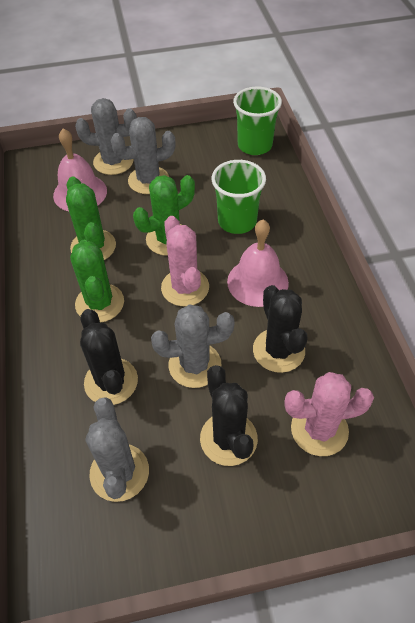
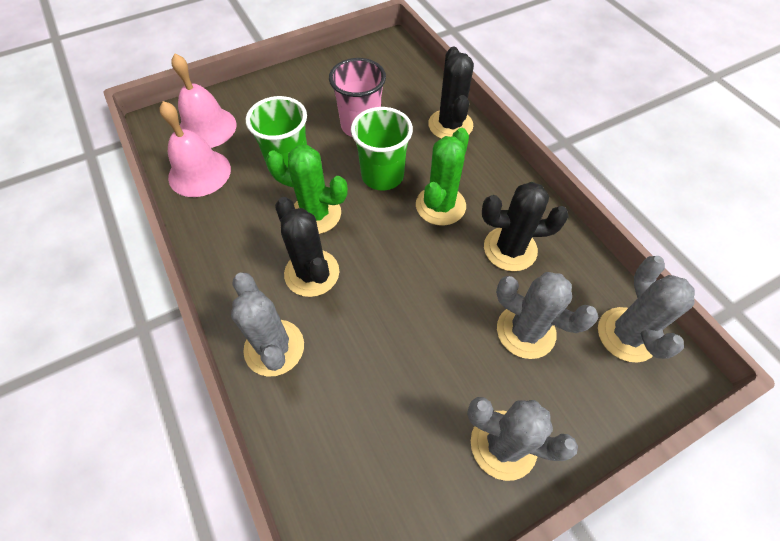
green cactus: 3 -> 2
pink cactus: 2 -> 0
pink cup: 0 -> 1

